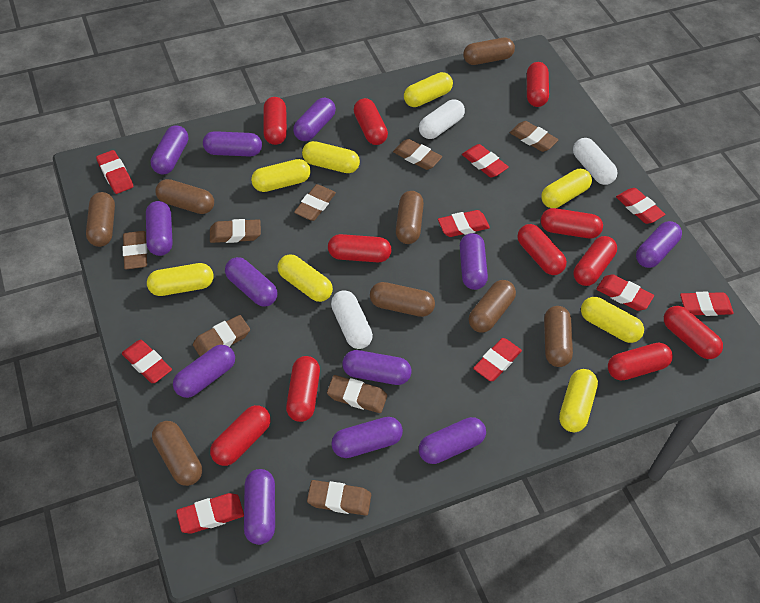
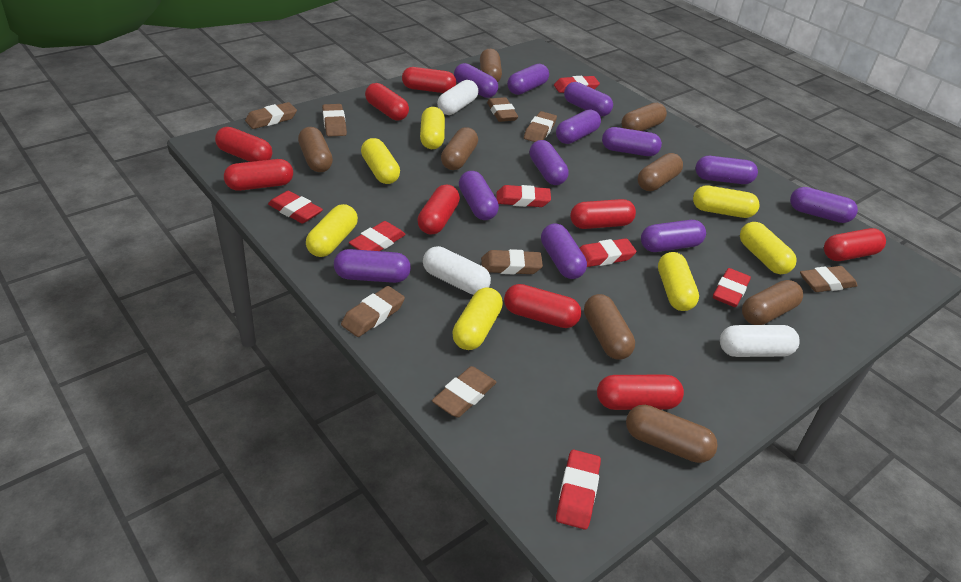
red capsule: 11 -> 9
red eraser: 9 -> 7
yellow capsule: 8 -> 7

